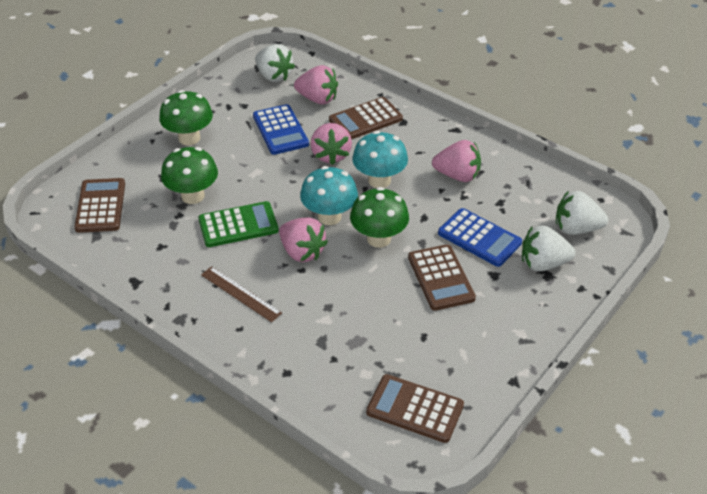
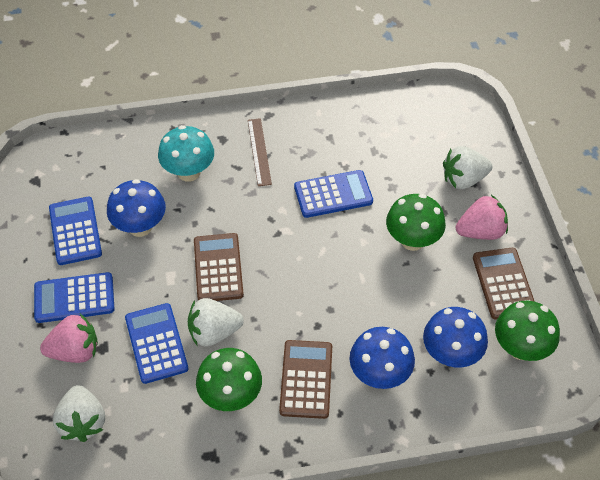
blue calculator: 2 -> 4
blue mushroom: 0 -> 3
brown calculator: 4 -> 3
green calculator: 1 -> 0
pink strawberry: 4 -> 2
turquoise mushroom: 2 -> 1

